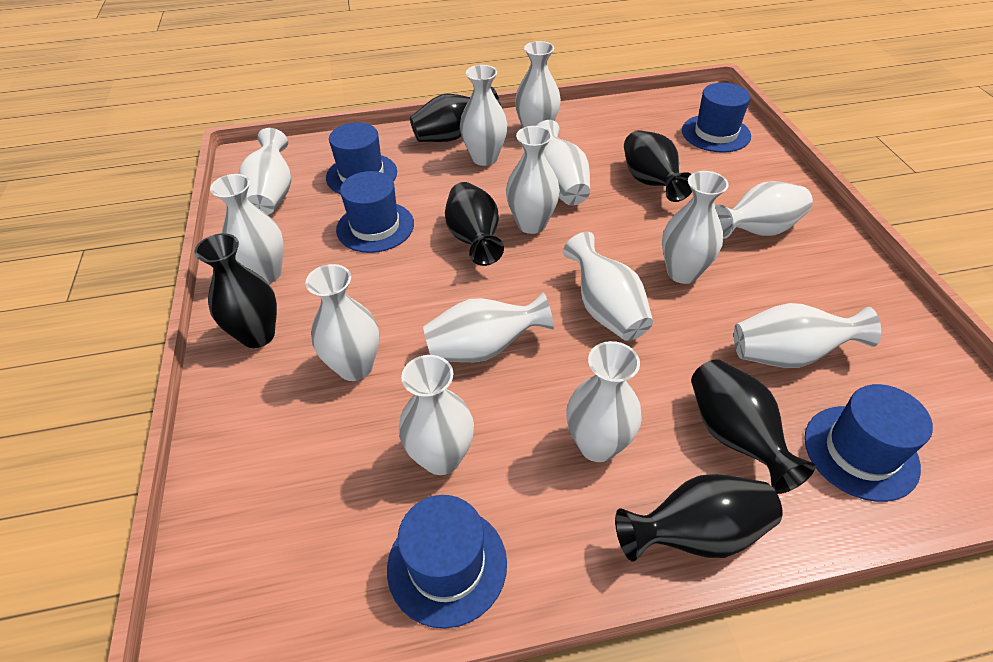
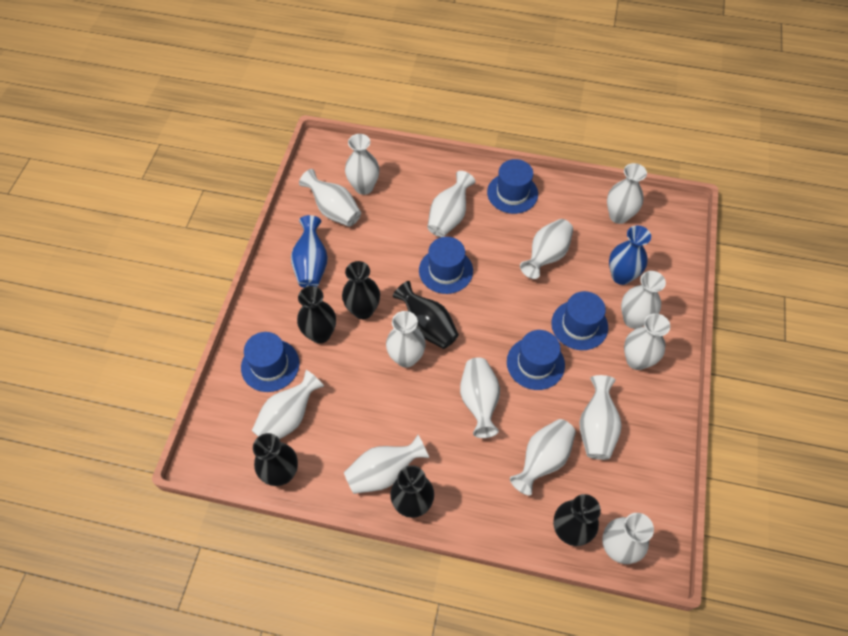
blue vase: 0 -> 2

